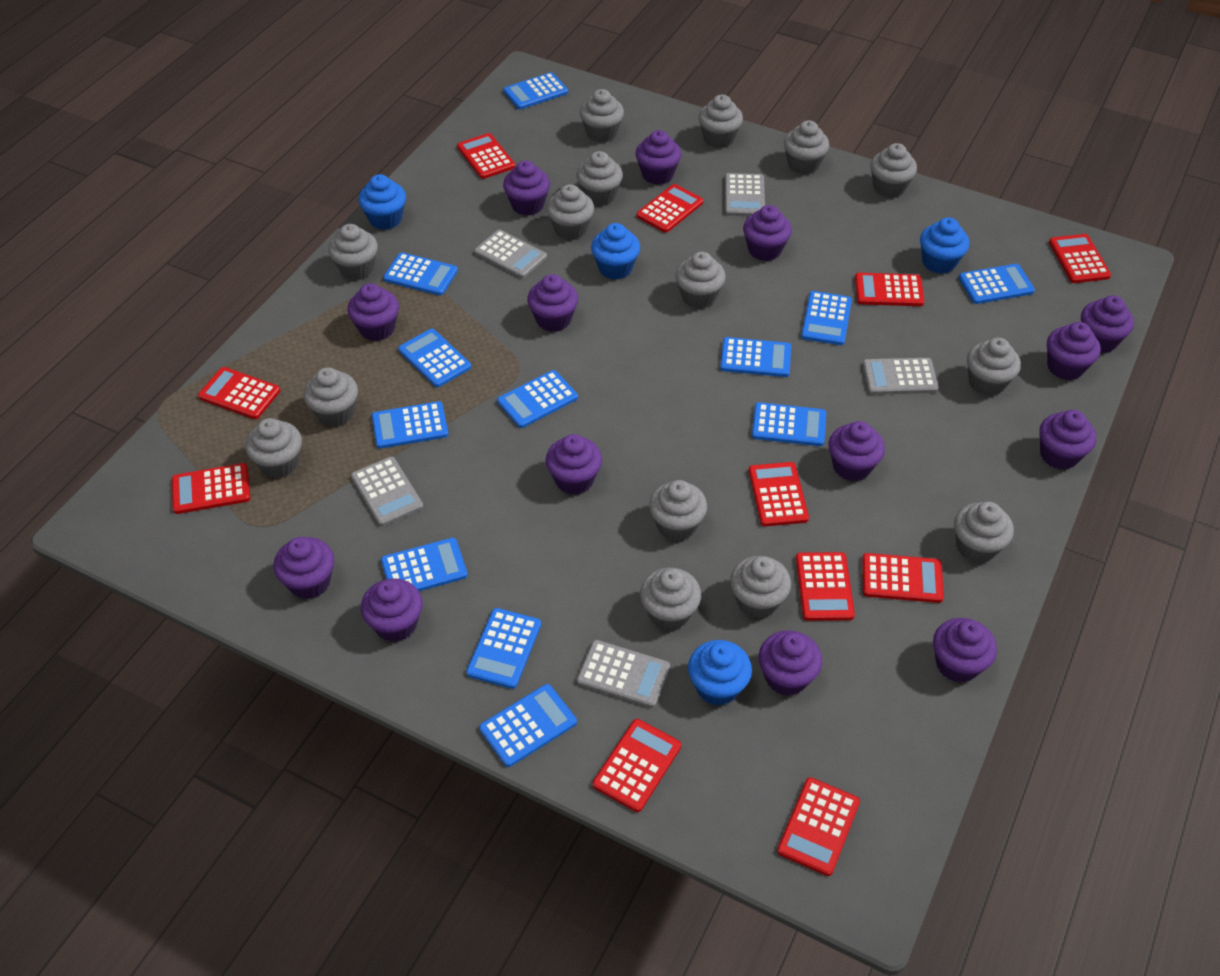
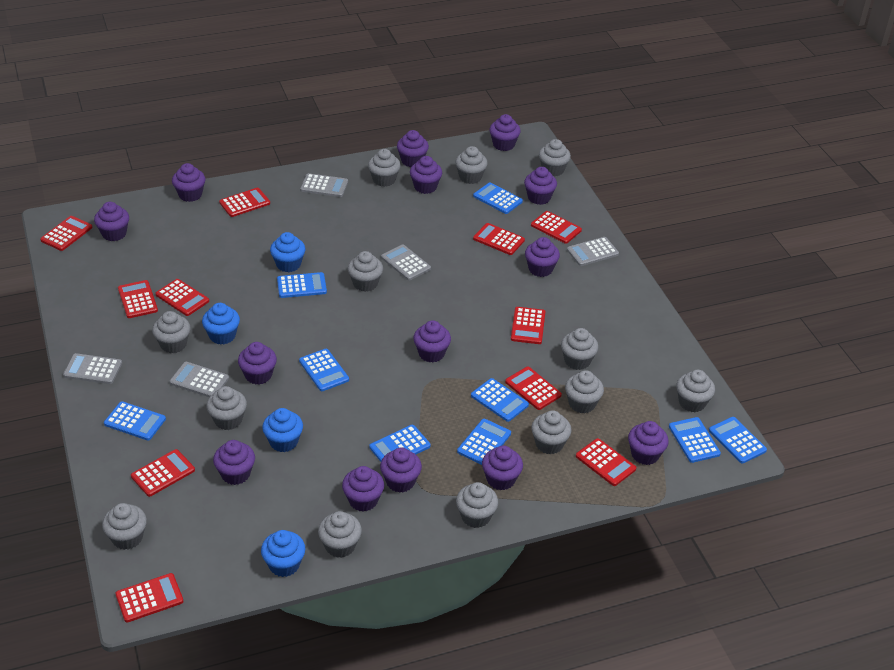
blue calculator: 12 -> 9
grey cupcake: 15 -> 13

